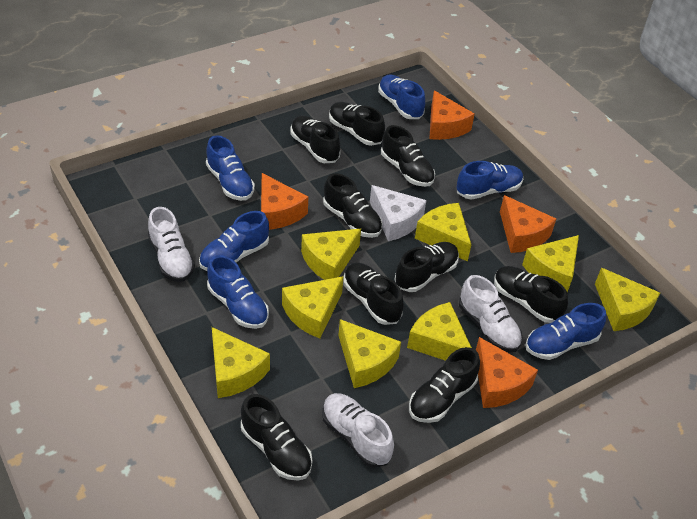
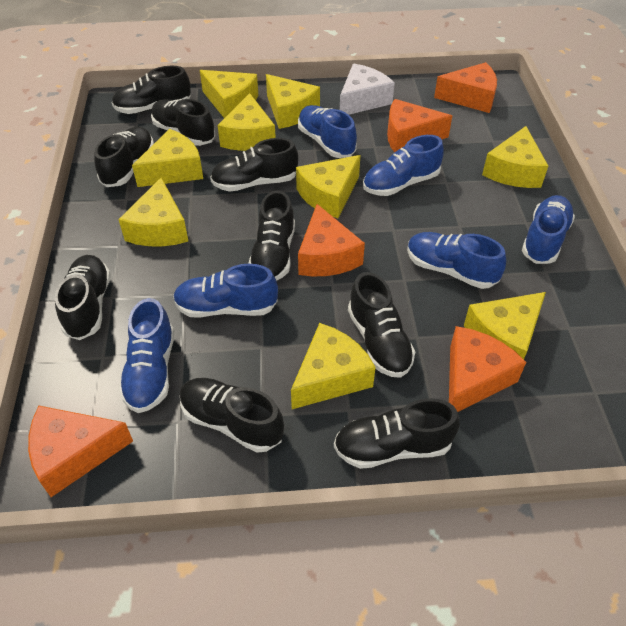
orange cheese: 4 -> 5
white shoe: 3 -> 0
yellow cheese: 8 -> 9

